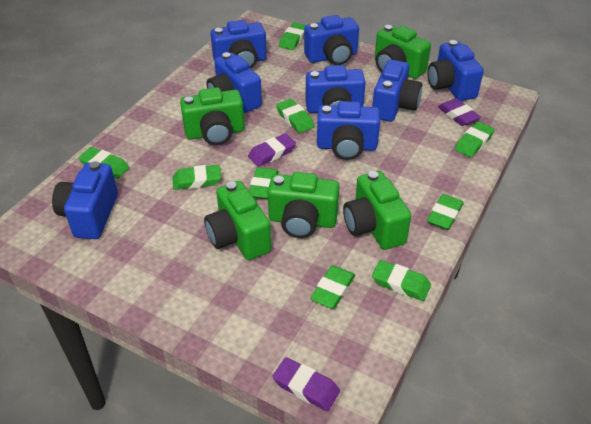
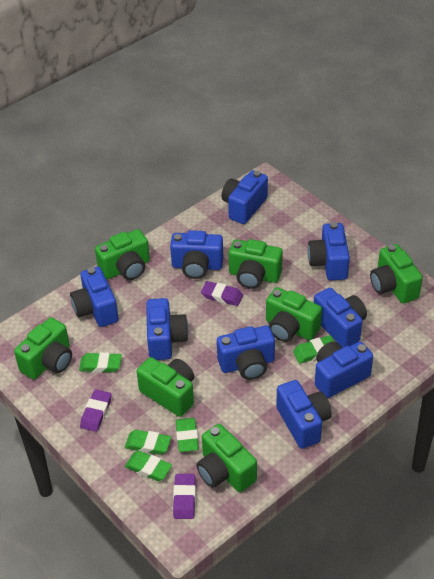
blue camera: 8 -> 9
green camera: 5 -> 7
green eraser: 9 -> 5

